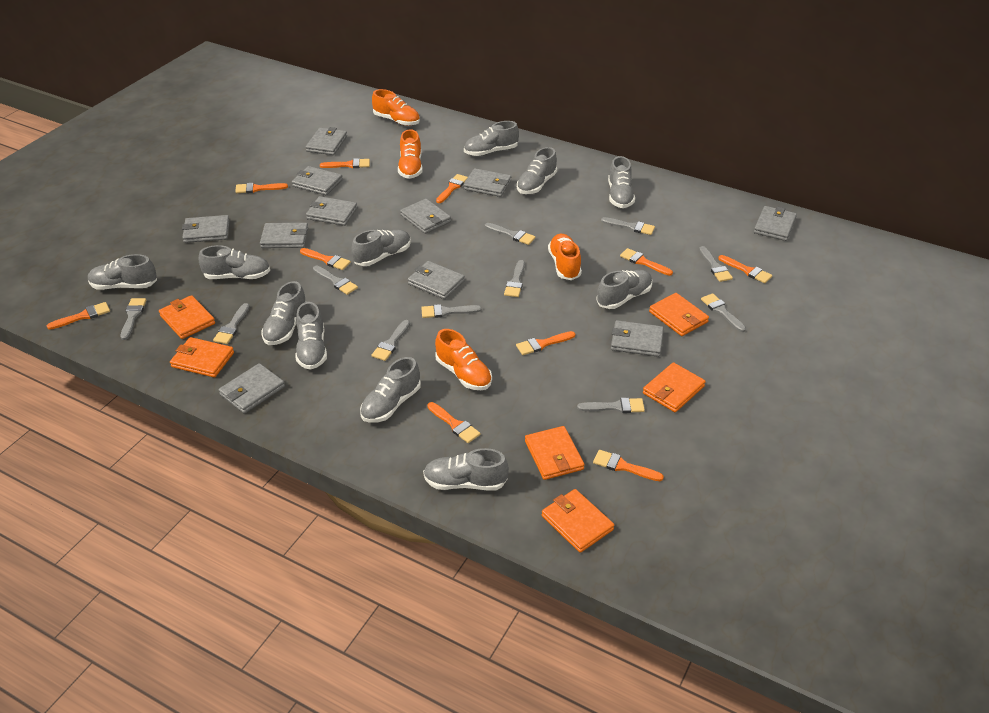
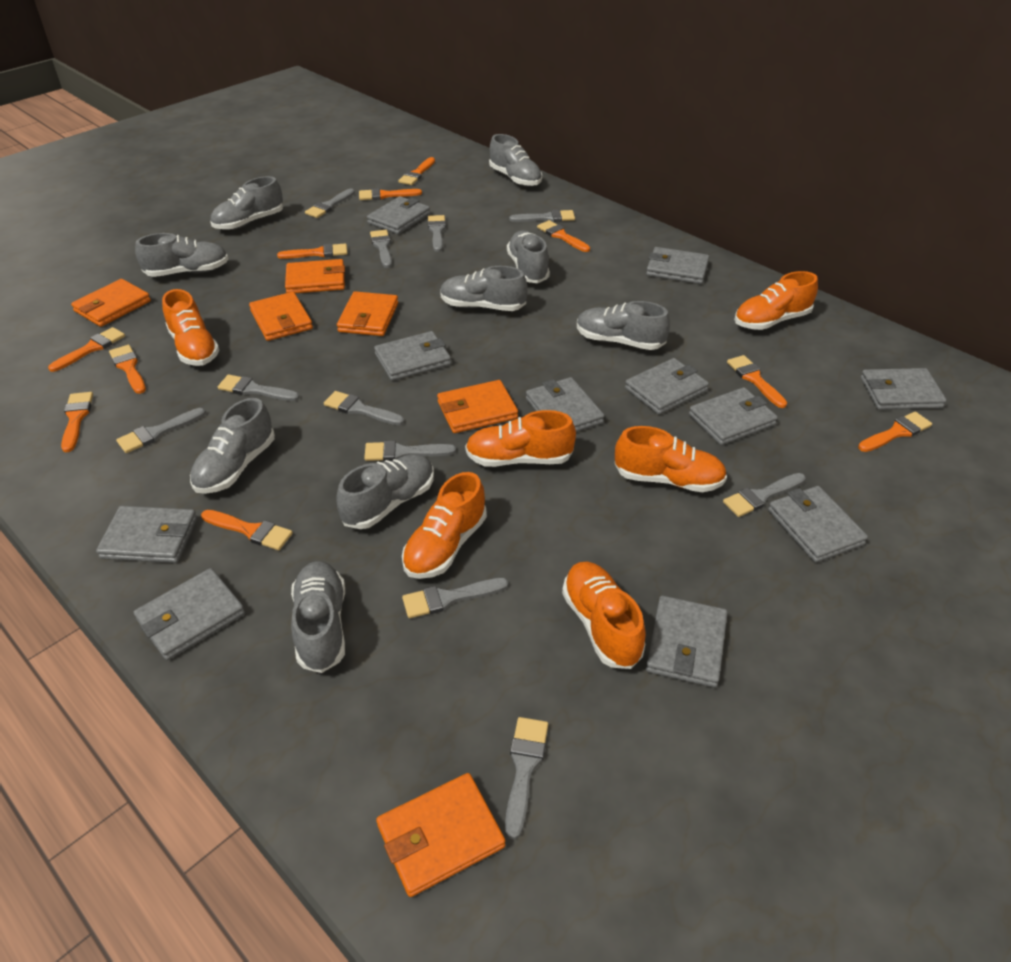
grey shoe: 11 -> 9
orange shoe: 4 -> 6

